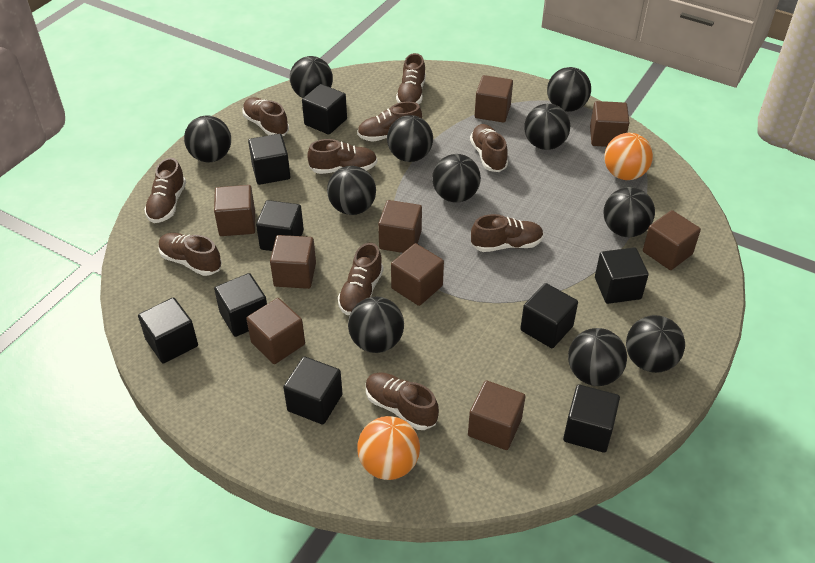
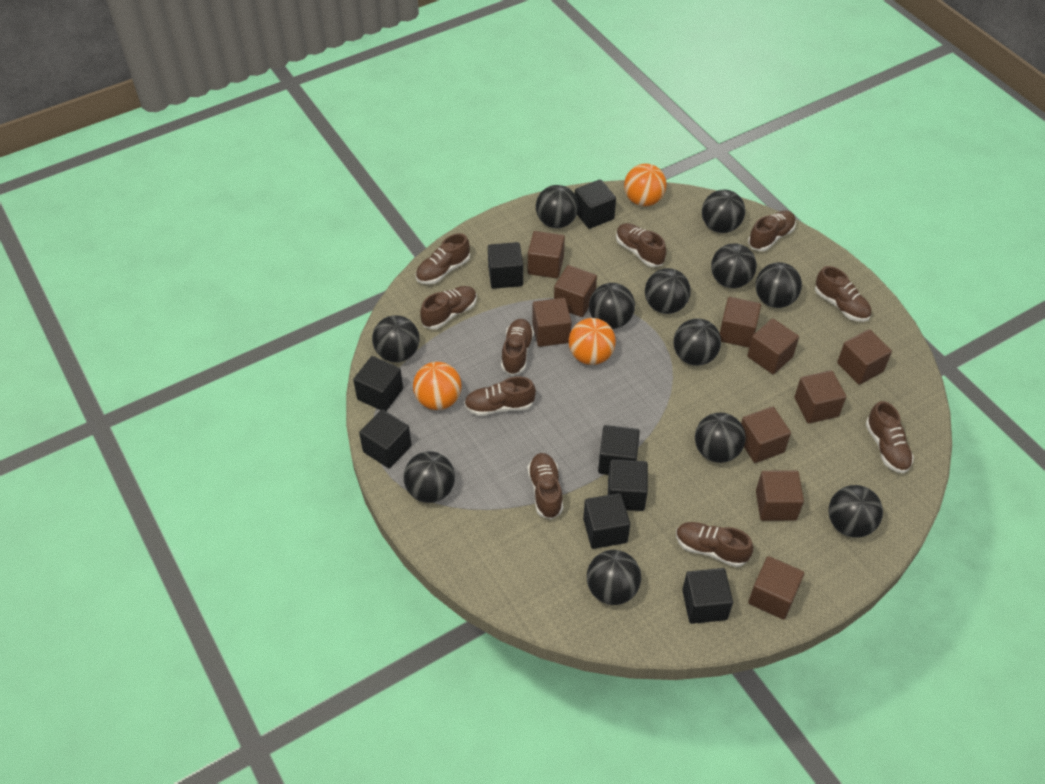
black ball: 11 -> 12
black cube: 9 -> 8
brown cube: 9 -> 10
orange ball: 2 -> 3

